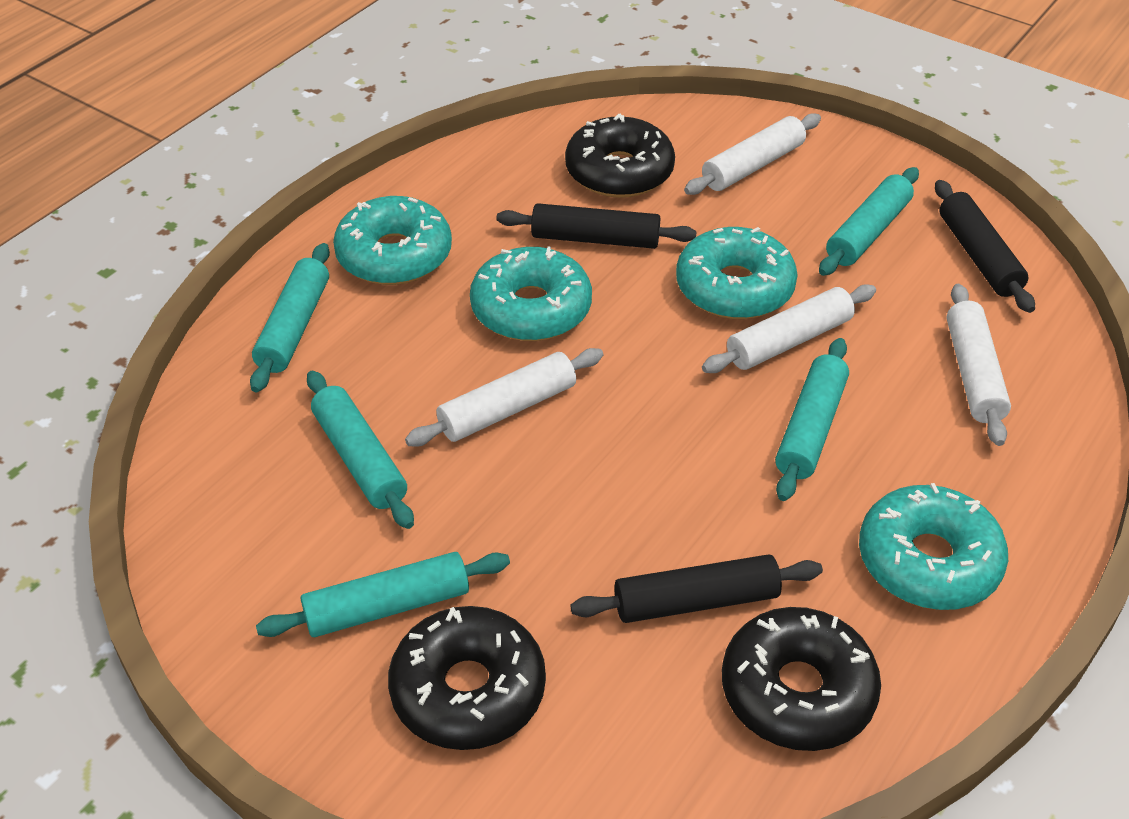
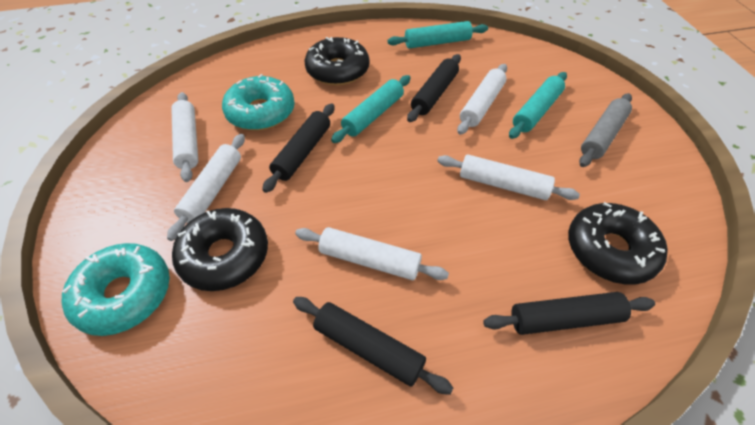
black rolling pin: 3 -> 4
grey rolling pin: 0 -> 1
turquoise donut: 4 -> 2
turquoise rolling pin: 5 -> 3
white rolling pin: 4 -> 5

